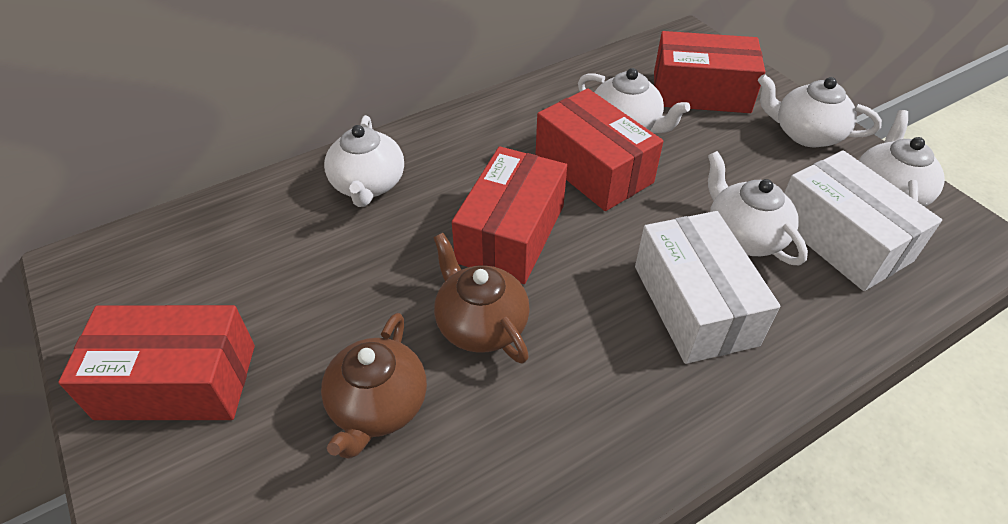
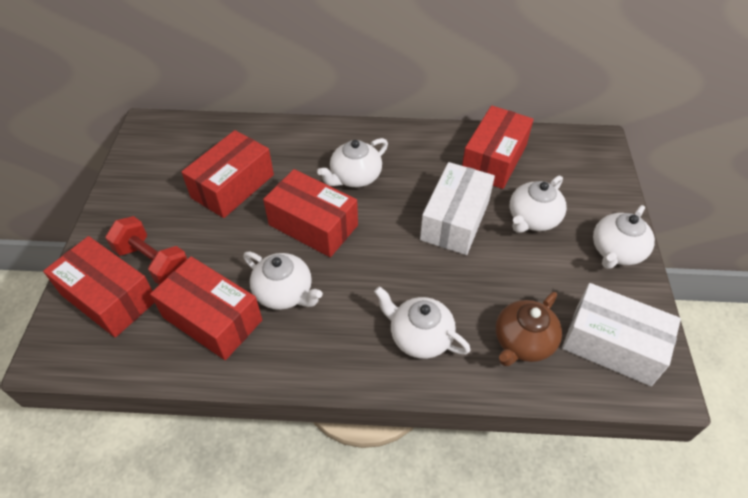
brown teapot: 2 -> 1
red box: 4 -> 5
red dumbbell: 0 -> 1

